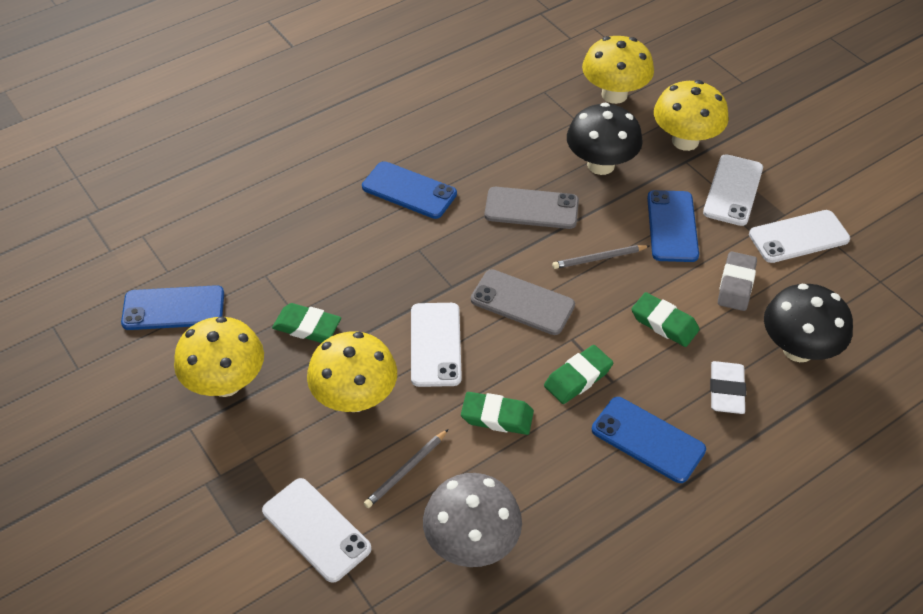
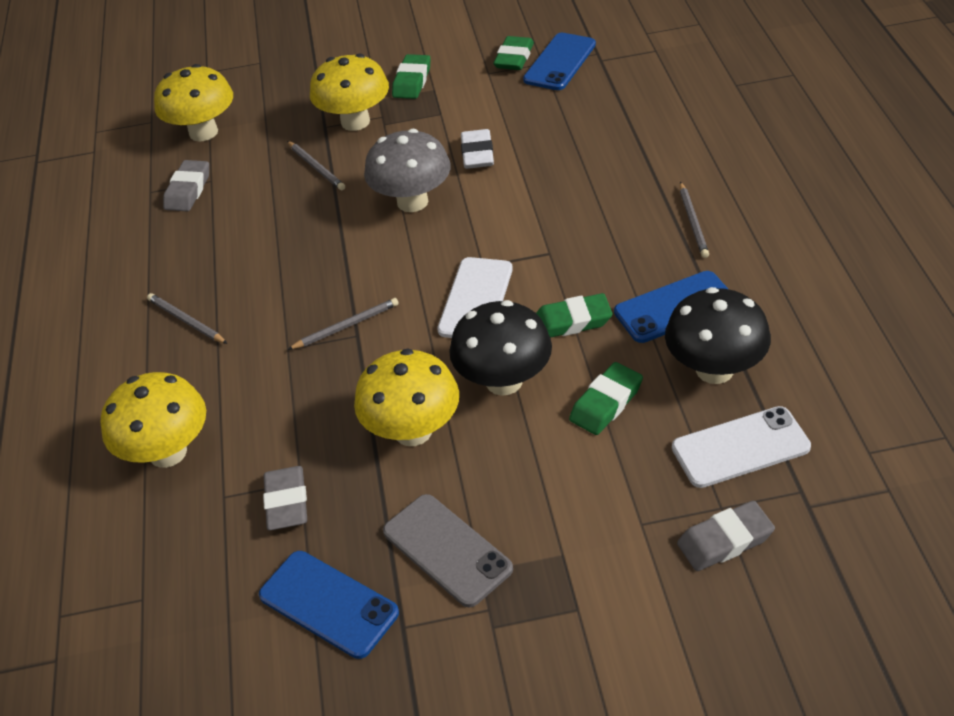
blue phone: 4 -> 3
grey eraser: 1 -> 3
grey pencil: 2 -> 4
grey phone: 2 -> 1
white phone: 4 -> 2

